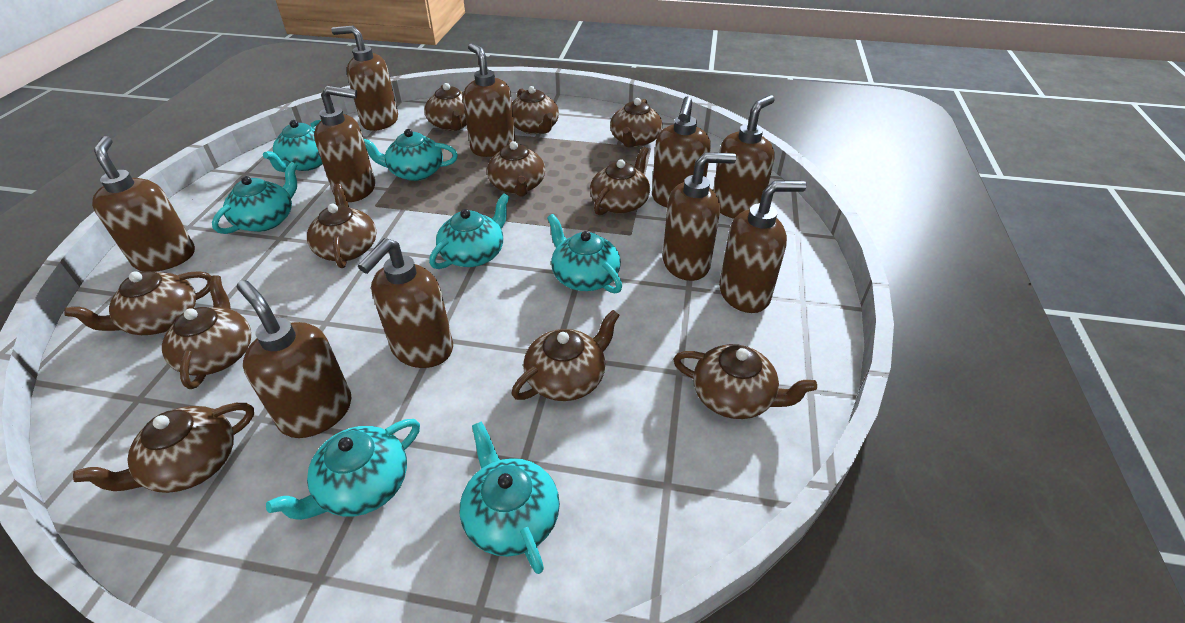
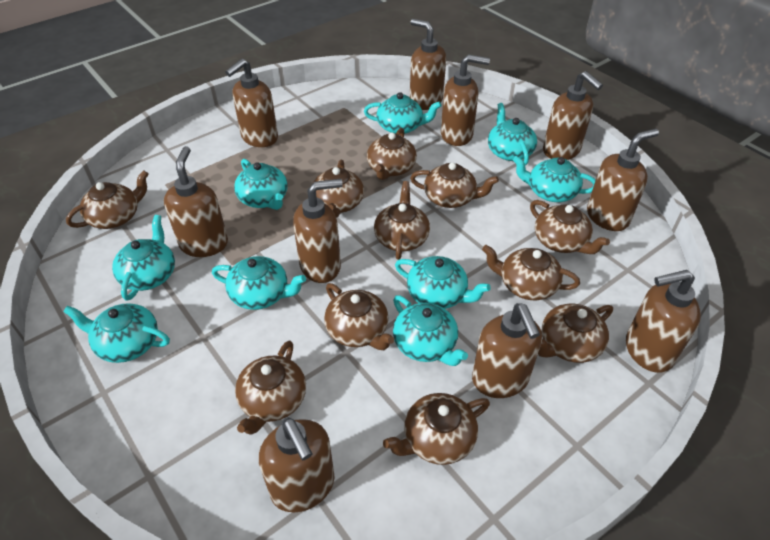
turquoise teapot: 7 -> 9

